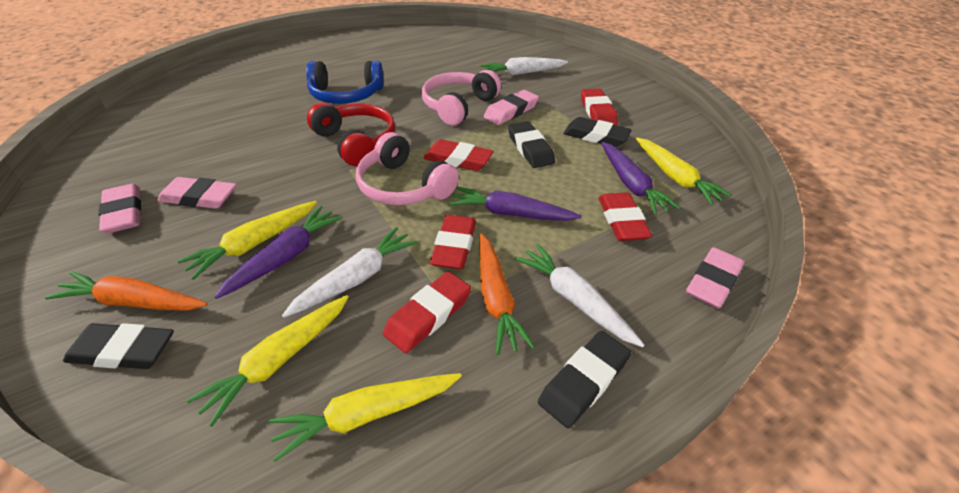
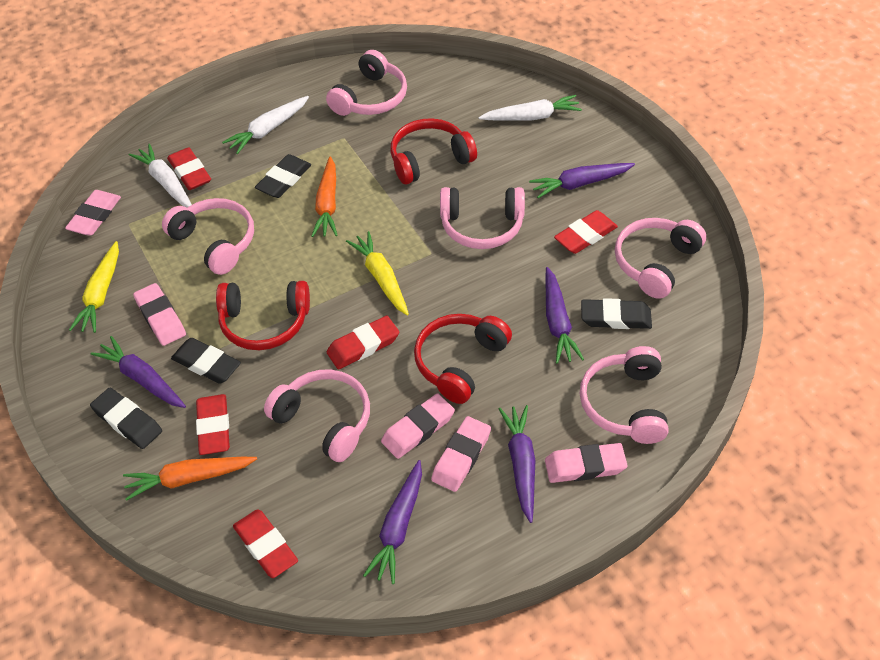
blue headphones: 1 -> 0
pink eraser: 4 -> 5
pink headphones: 2 -> 6
purple carrot: 3 -> 5
red headphones: 1 -> 3
yellow carrot: 4 -> 2

